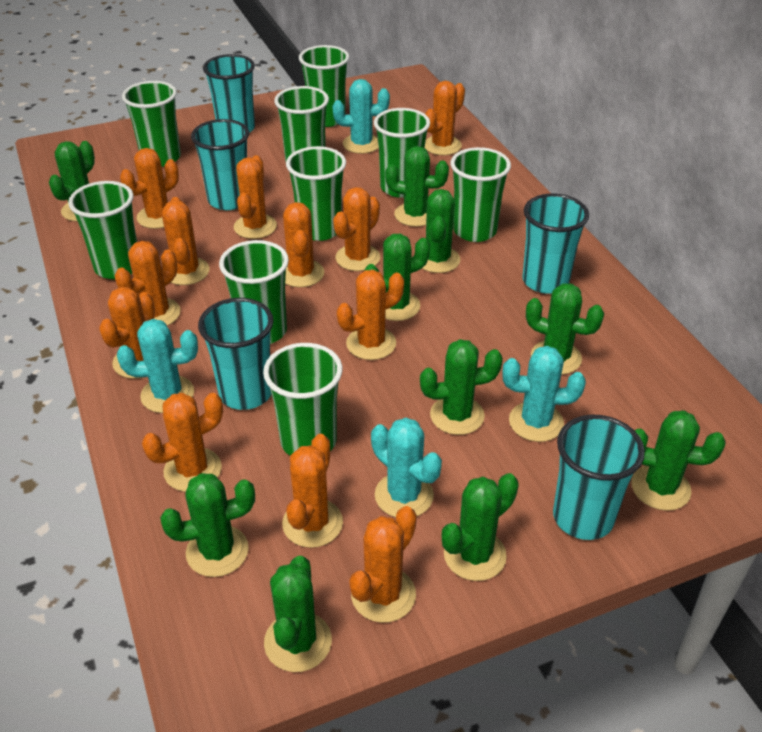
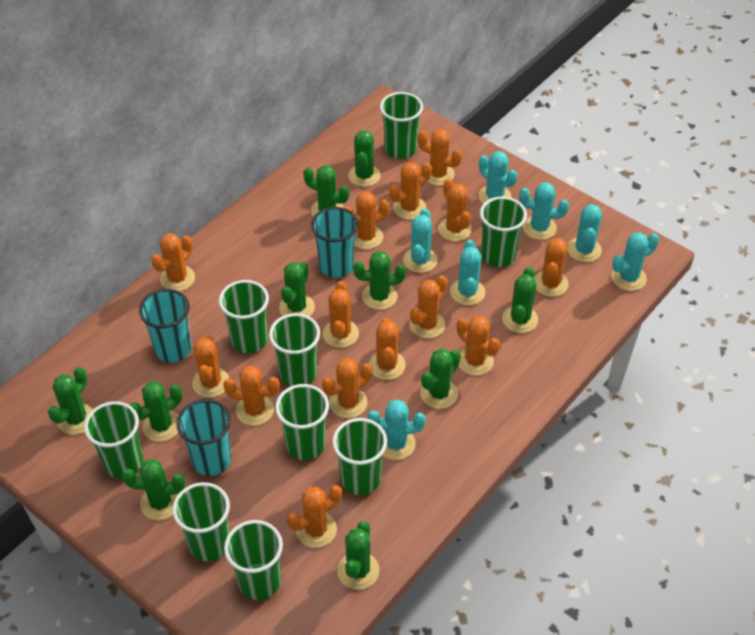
orange cactus: 12 -> 14
turquoise cactus: 4 -> 7
turquoise cup: 5 -> 3

